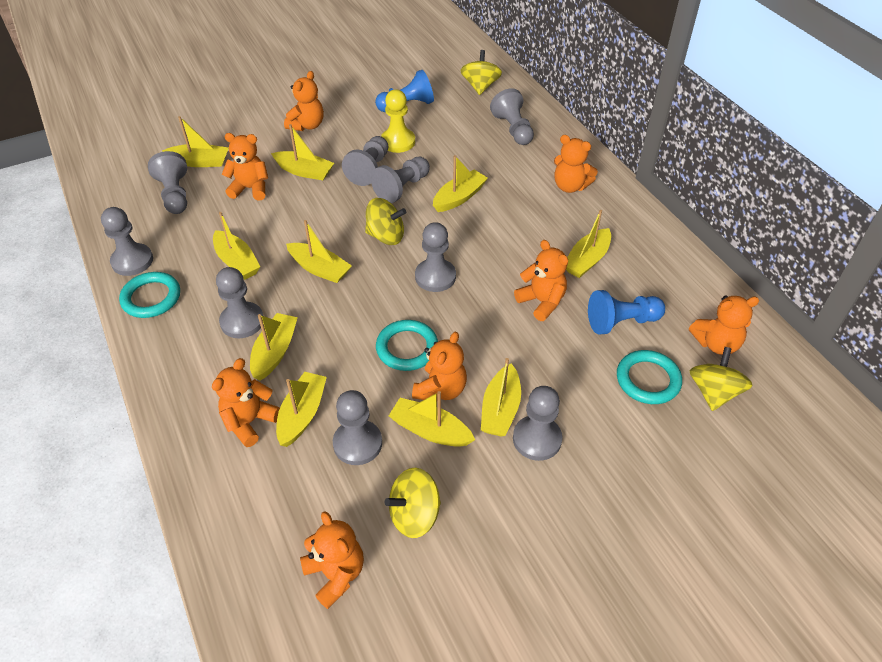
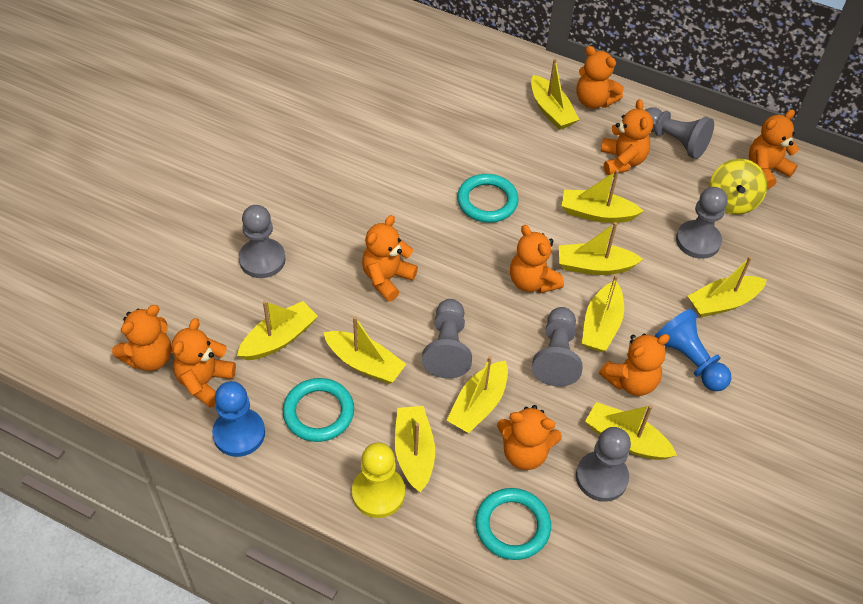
grey pawn: 9 -> 6
orange teddy bear: 8 -> 9
yellow spinning top: 4 -> 1

